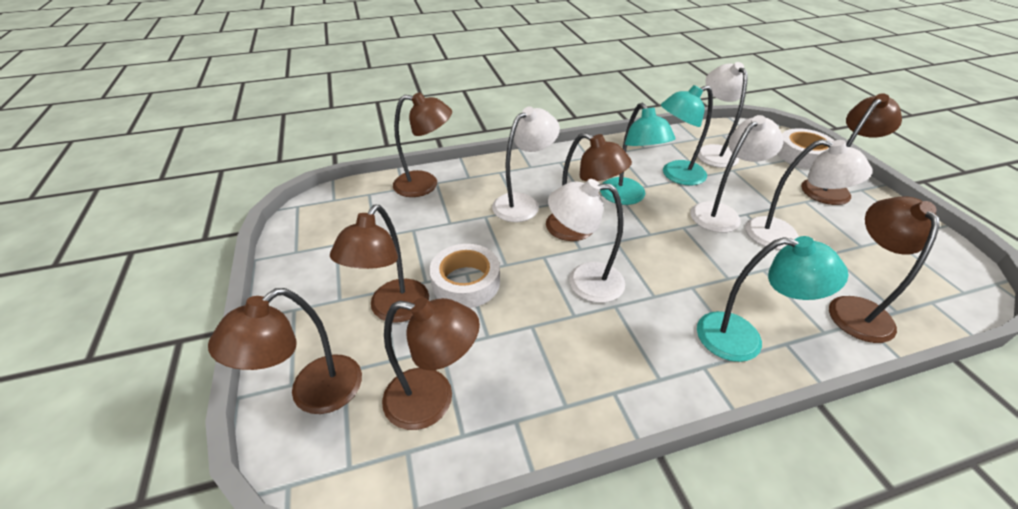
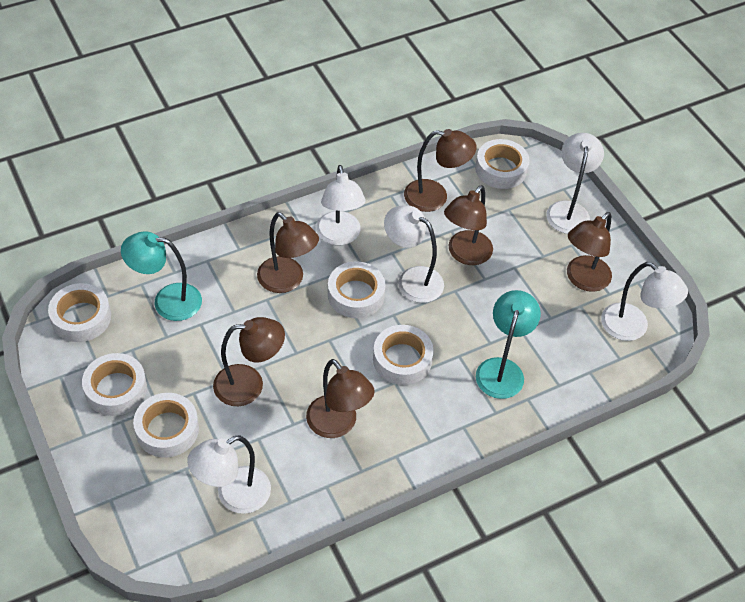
brown lamp: 7 -> 6
turquoise lamp: 3 -> 2
white tape: 2 -> 6

